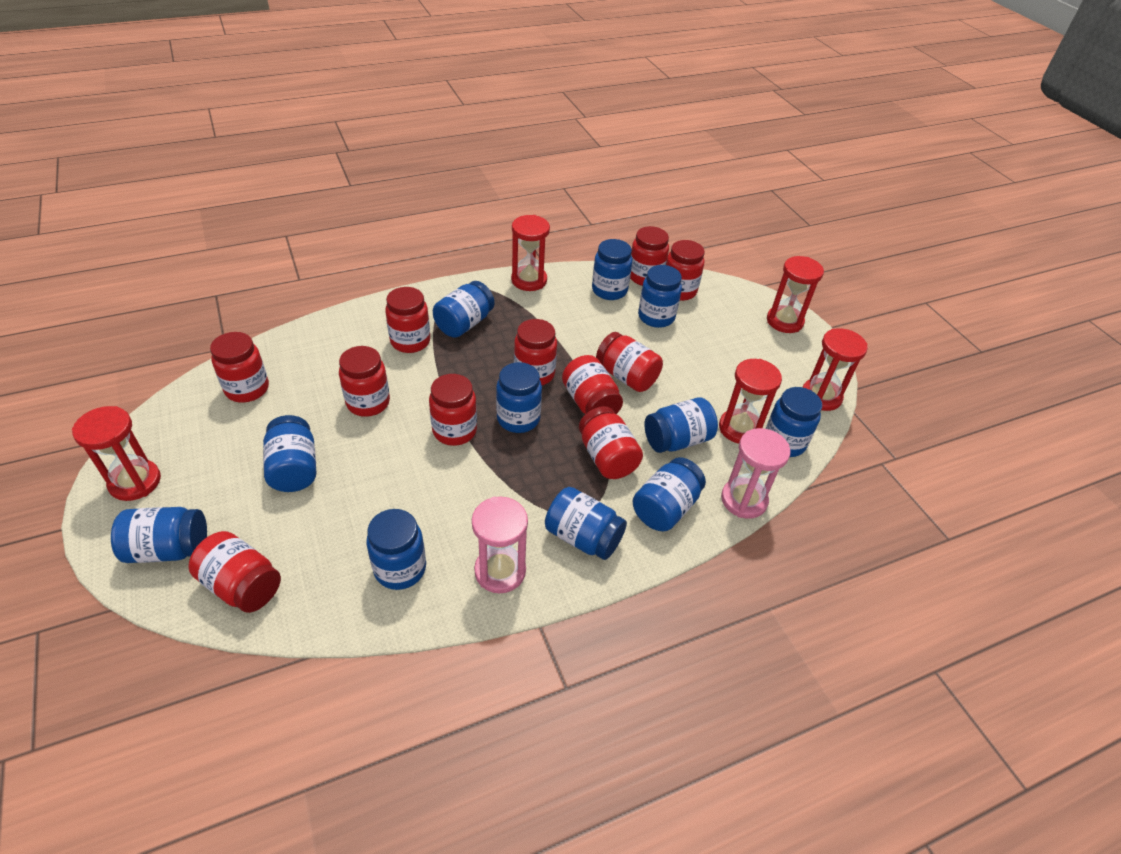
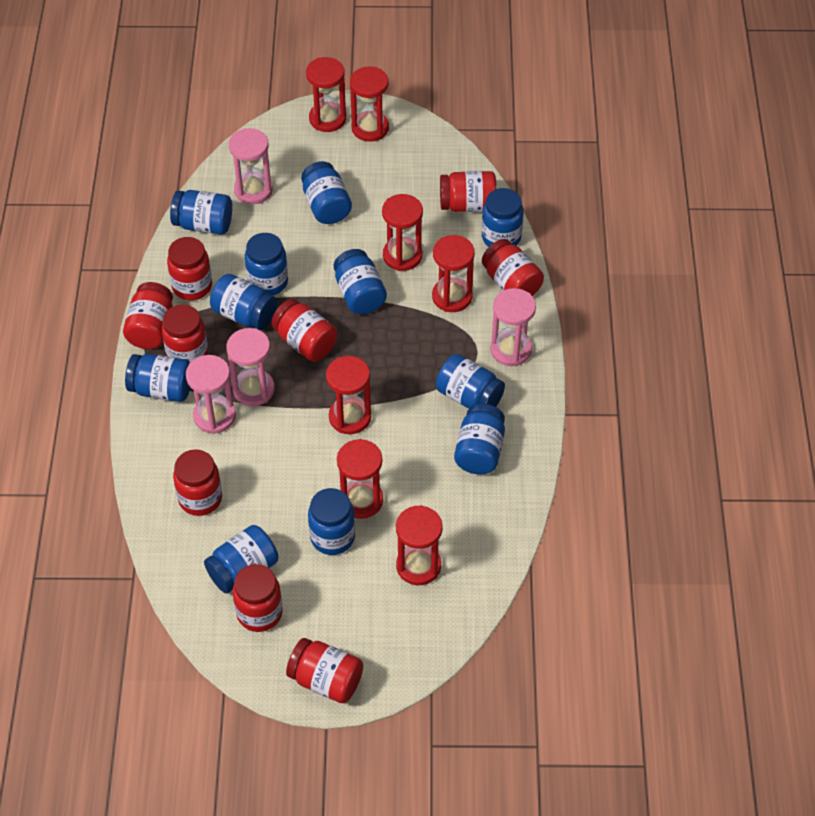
pink hourglass: 2 -> 4
red hourglass: 5 -> 7
red jar: 11 -> 9

